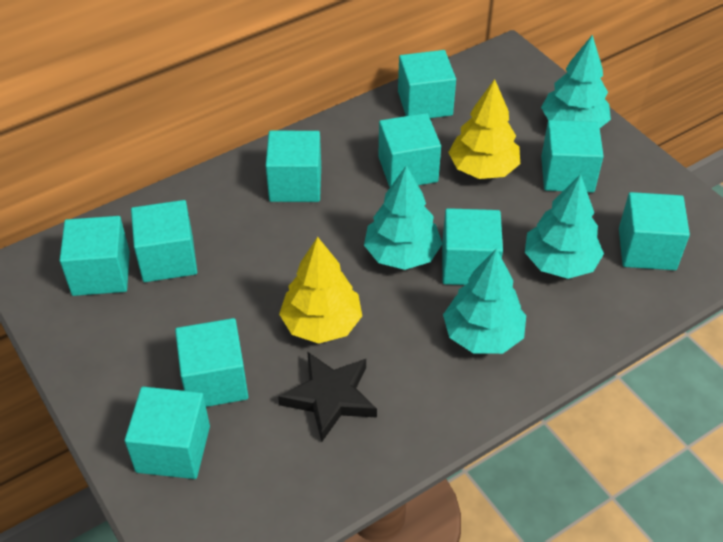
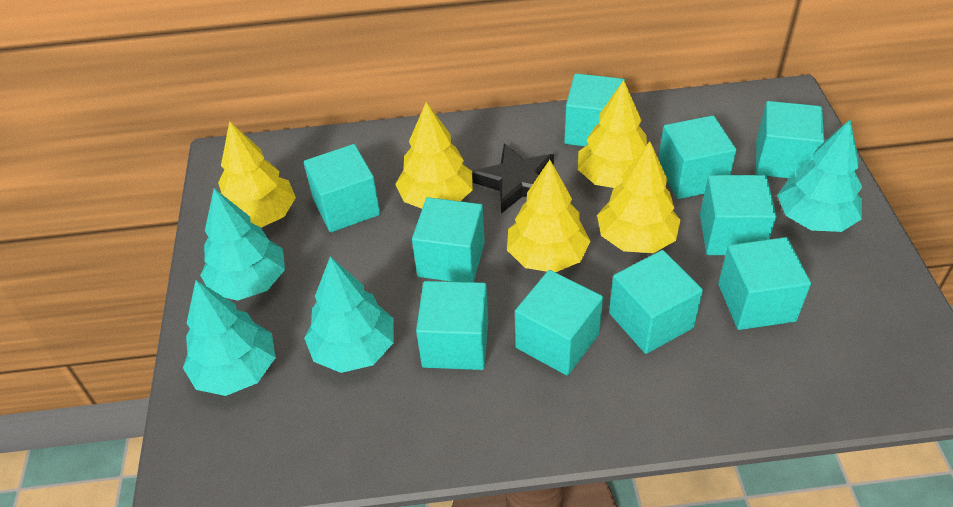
yellow tree: 2 -> 5

